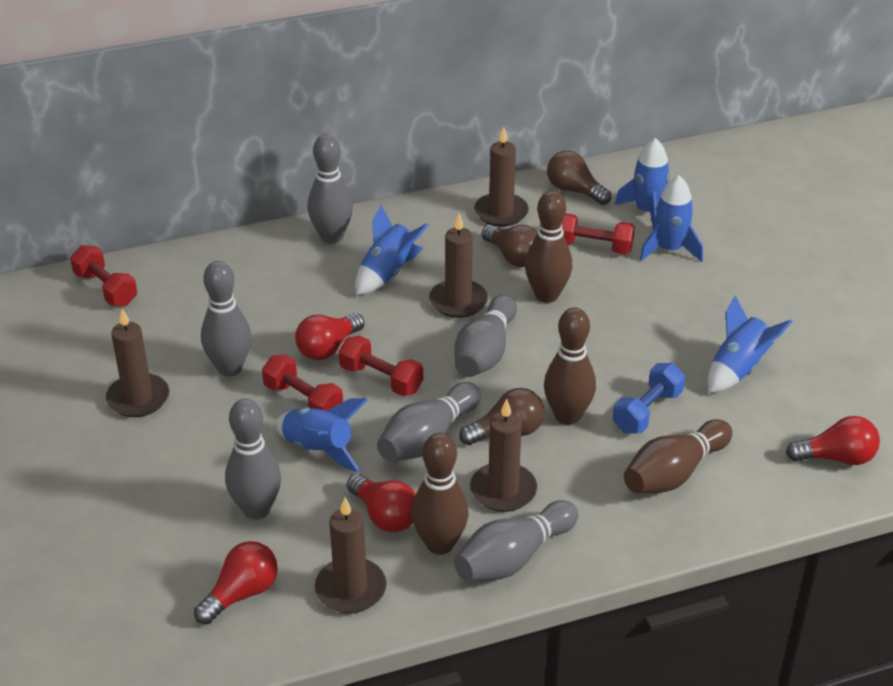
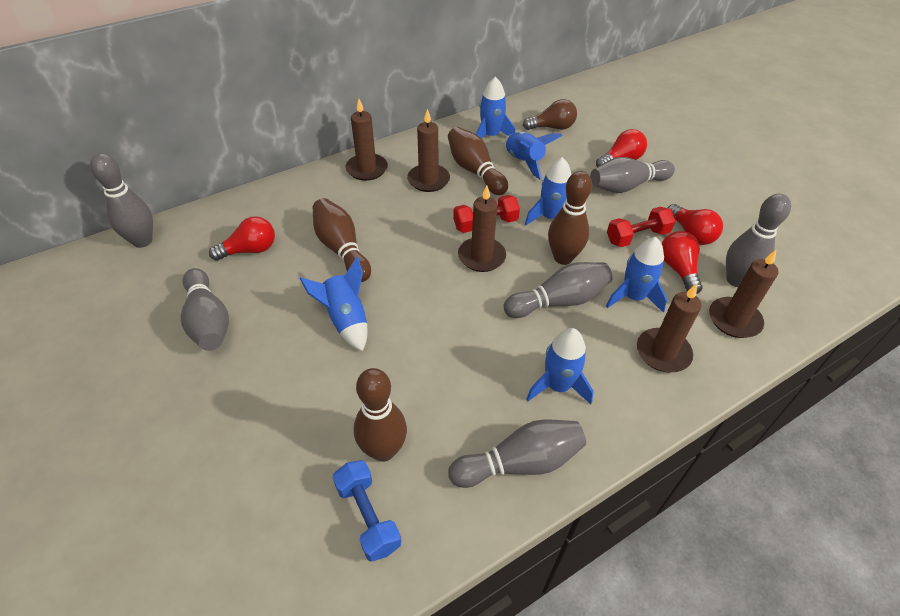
blue rocket: 5 -> 6
brown light bulb: 3 -> 1
red dumbbell: 4 -> 2

